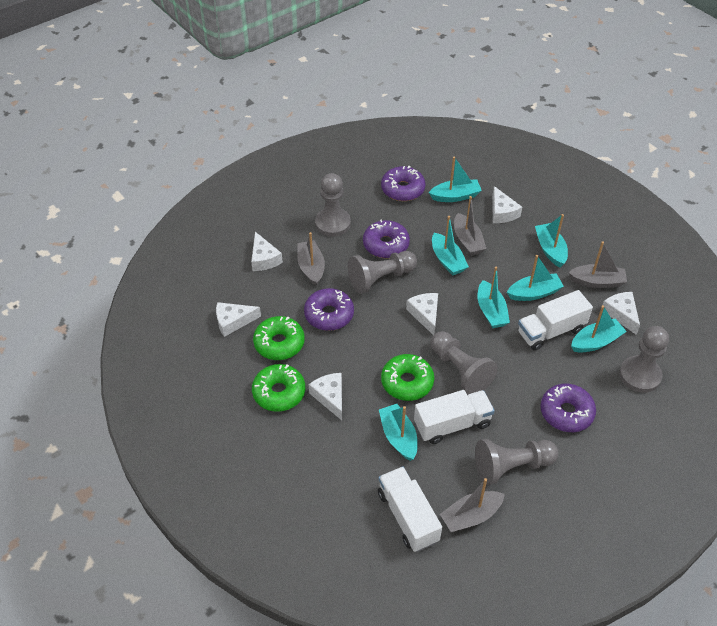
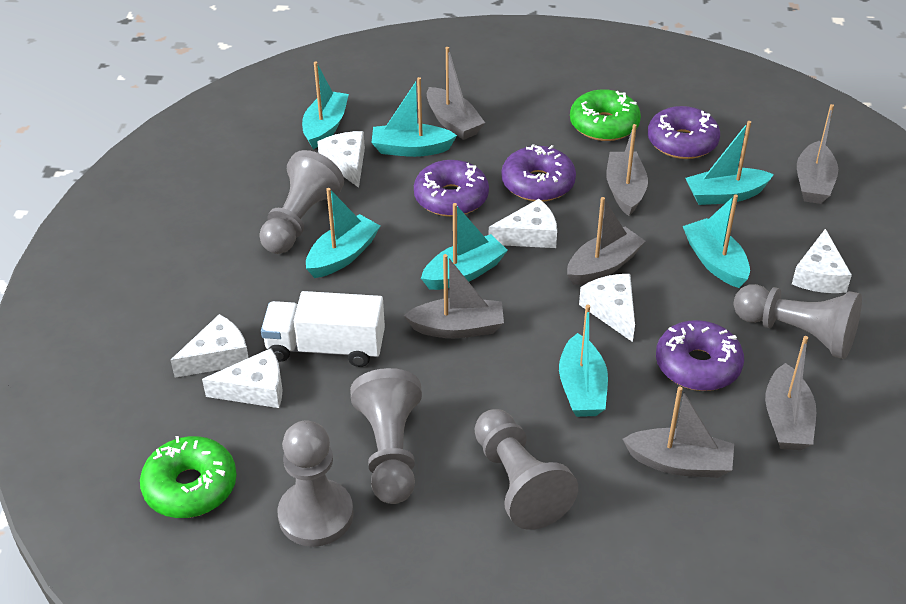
green donut: 3 -> 2
grey boat: 4 -> 7
white truck: 3 -> 1

